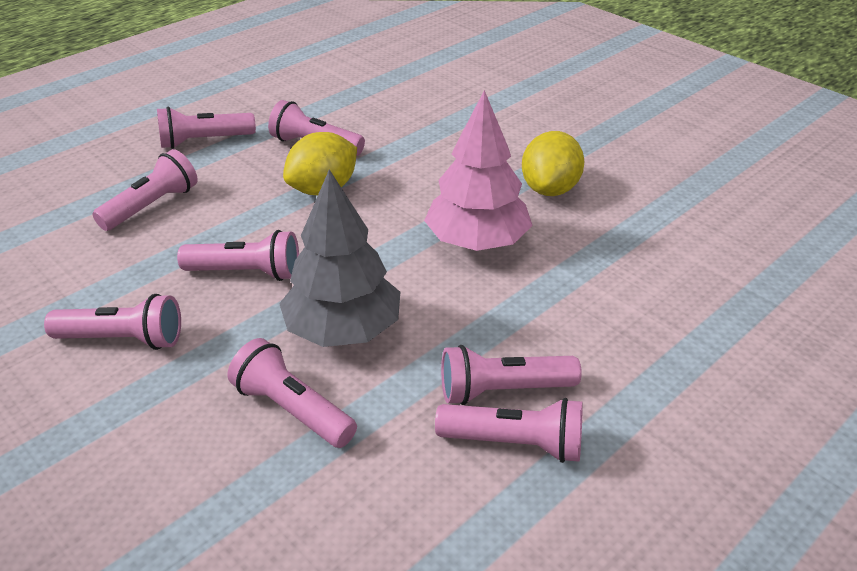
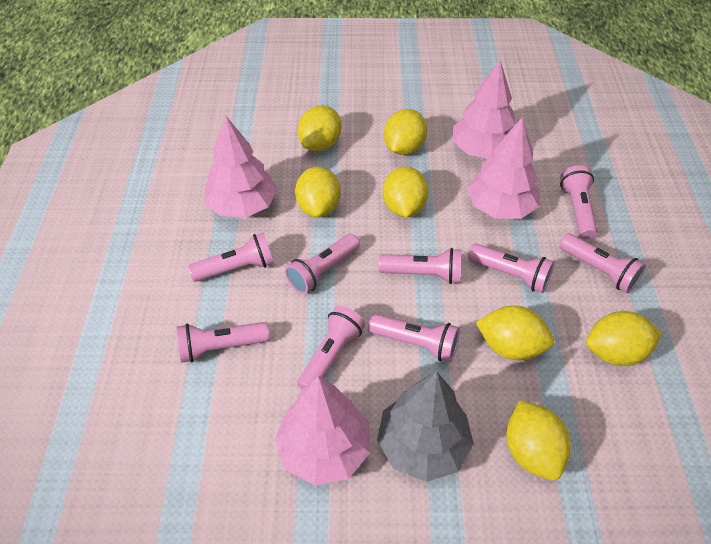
pink flashlight: 8 -> 9
pink tree: 1 -> 4
yellow lemon: 2 -> 7

